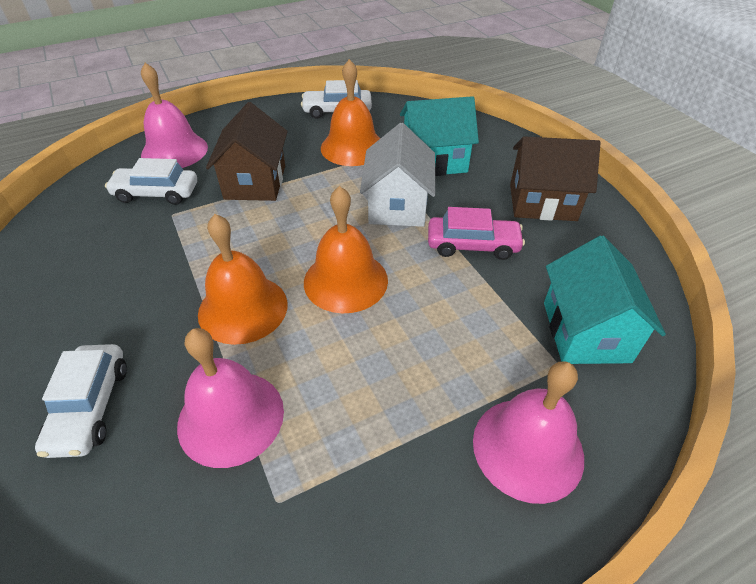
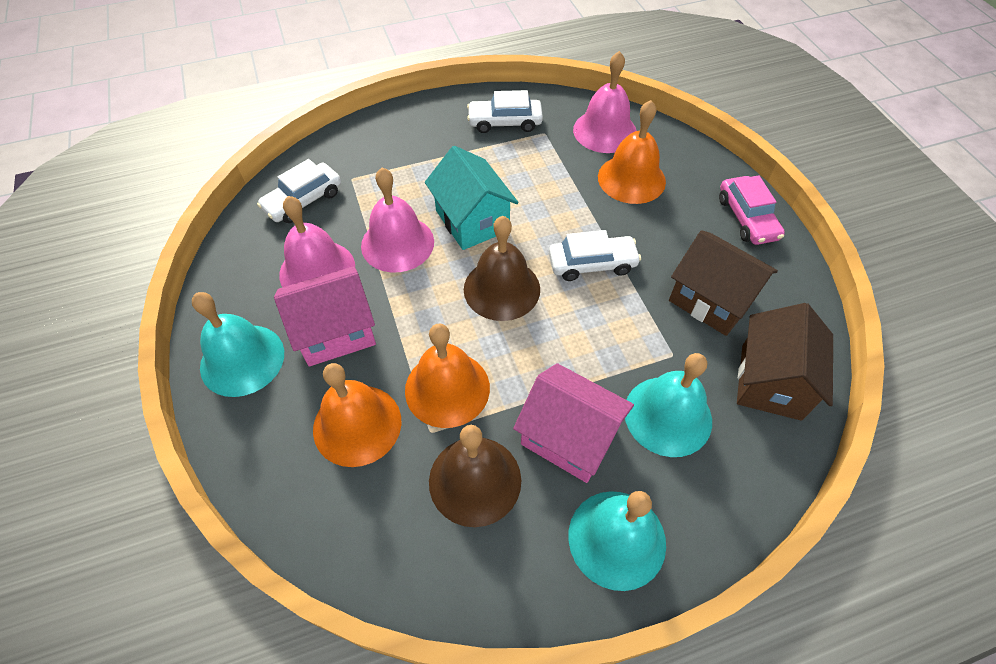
brown bell: 0 -> 2
pink house: 0 -> 2
turquoise bell: 0 -> 3
turquoise house: 2 -> 1
white house: 1 -> 0

